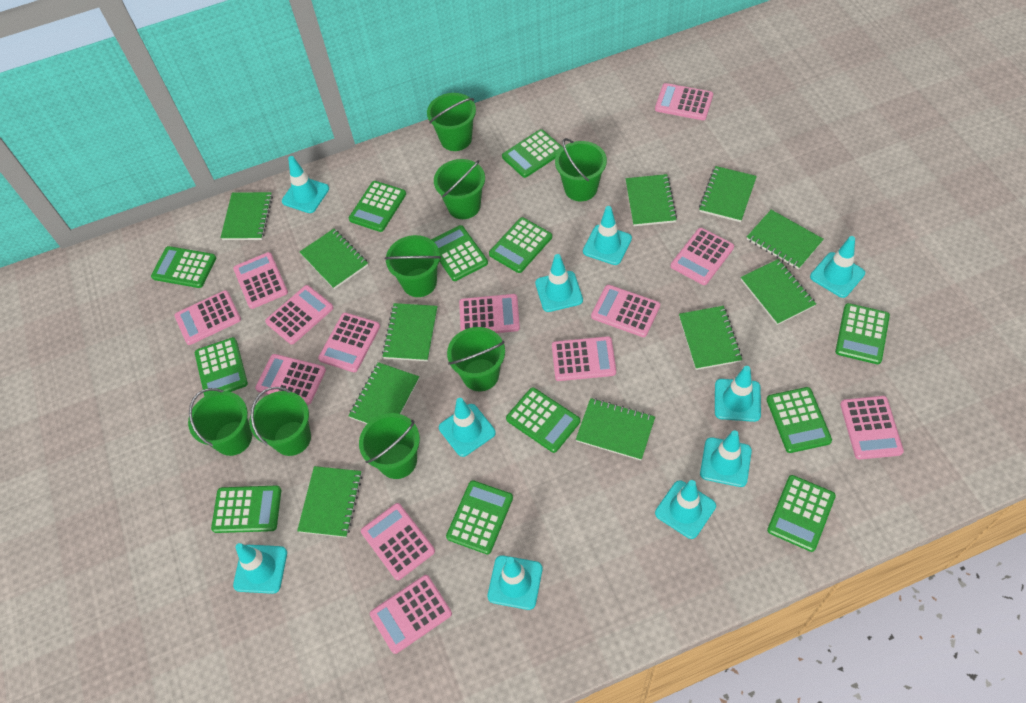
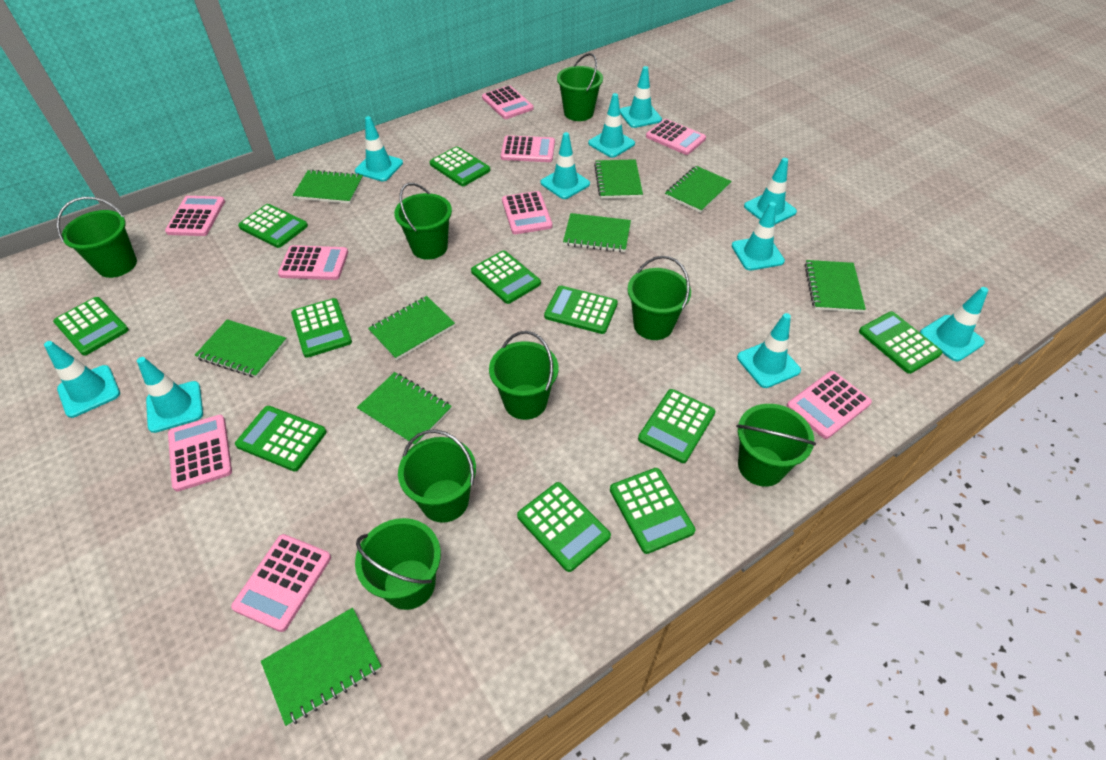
green calculator: 12 -> 11
green notebook: 11 -> 9
pink calculator: 13 -> 9

